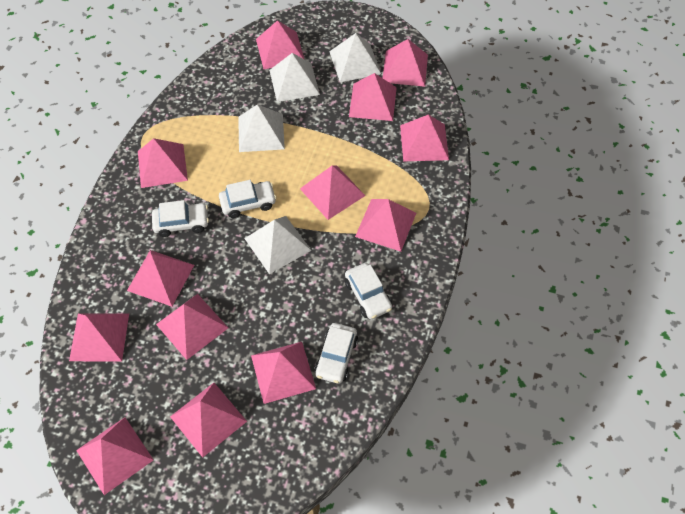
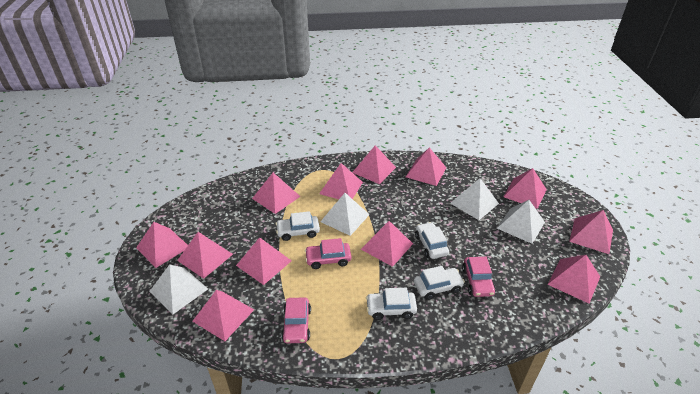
pink car: 0 -> 3
pink pyramid: 13 -> 12

